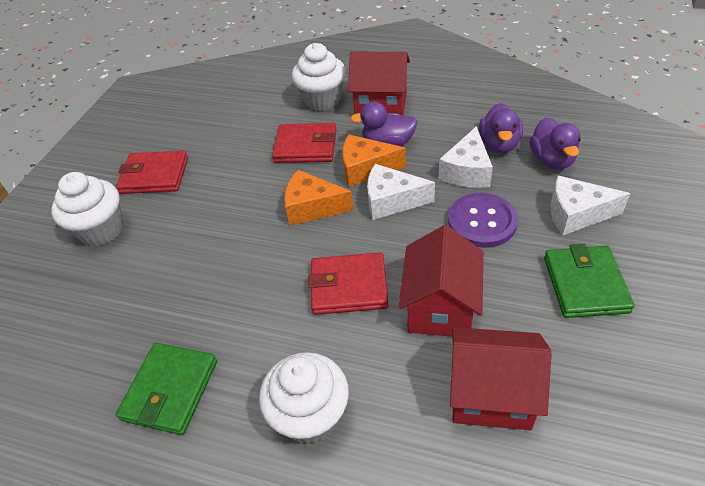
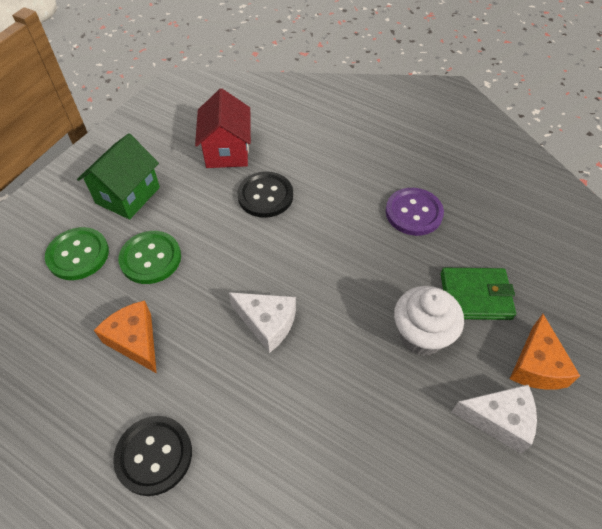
black button: 0 -> 2
green button: 0 -> 2
green house: 0 -> 1
green wallet: 2 -> 1
purple duck: 3 -> 0
red house: 3 -> 1
red wallet: 3 -> 0
white cheese: 3 -> 2
white cupcake: 3 -> 1

